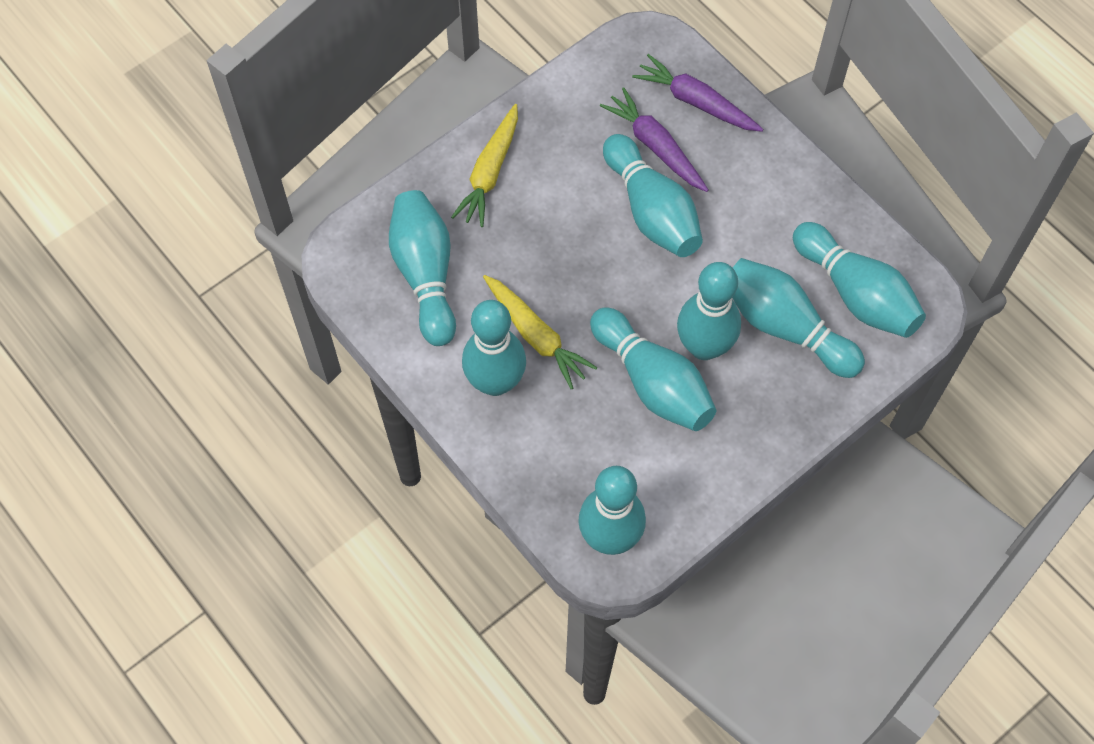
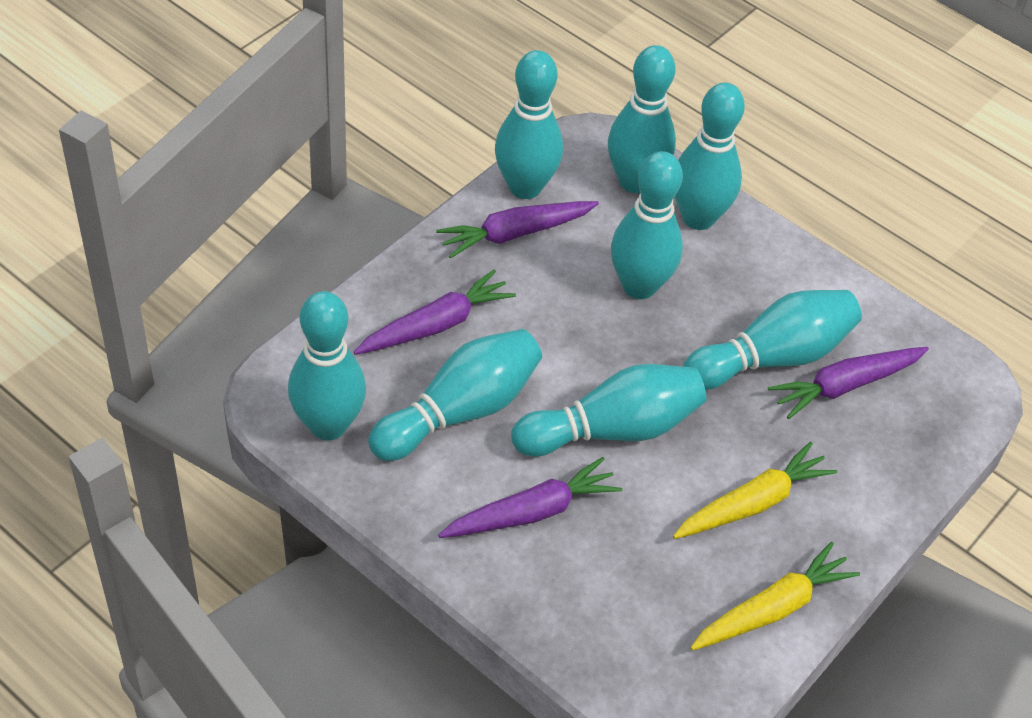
purple carrot: 2 -> 4

